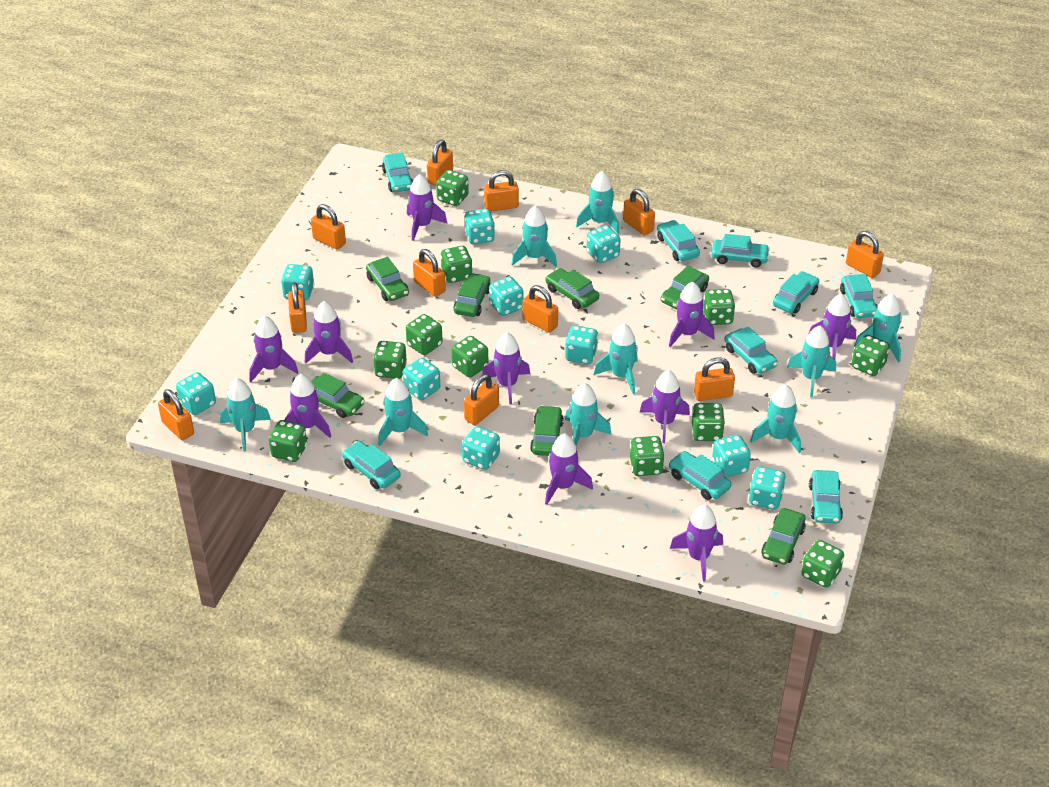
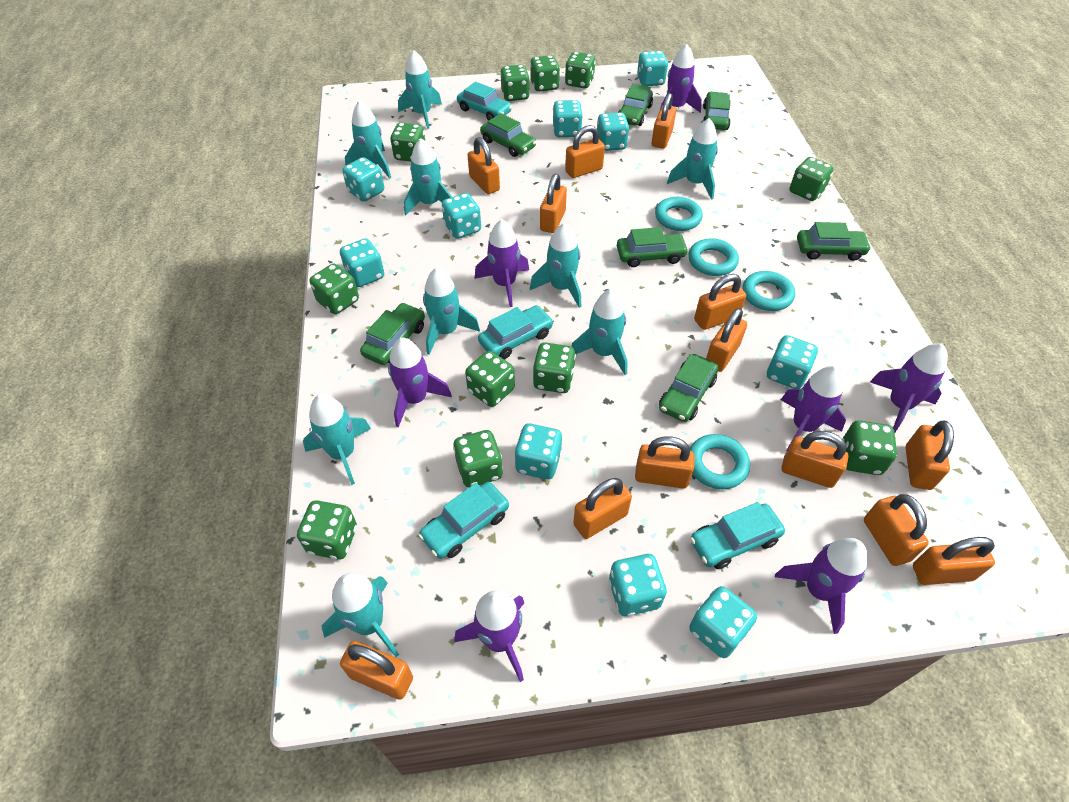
orange padlock: 11 -> 13
purple rocket: 10 -> 7
turquoise car: 9 -> 4
turquoise ring: 0 -> 4

